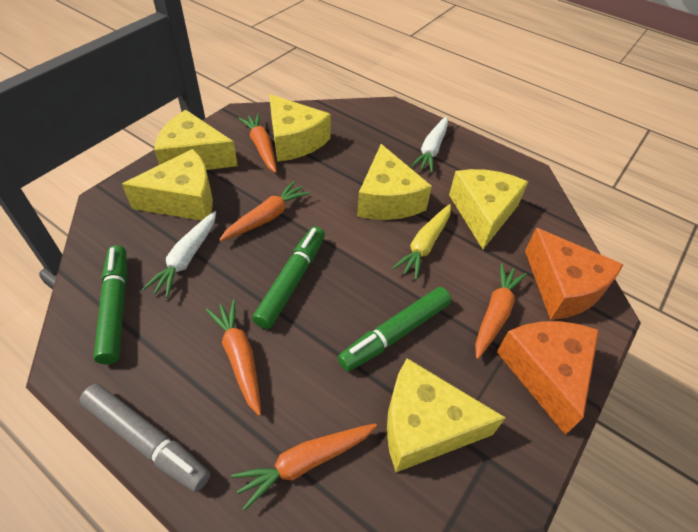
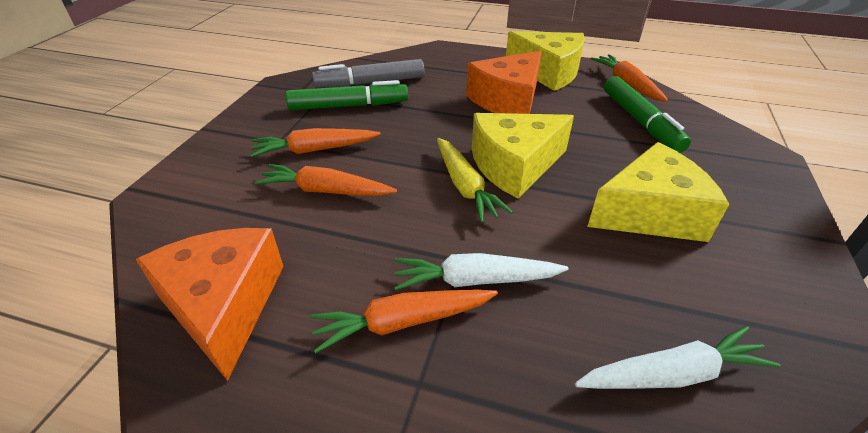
green marker: 3 -> 2
orange carrot: 5 -> 4
yellow cheese: 6 -> 3

